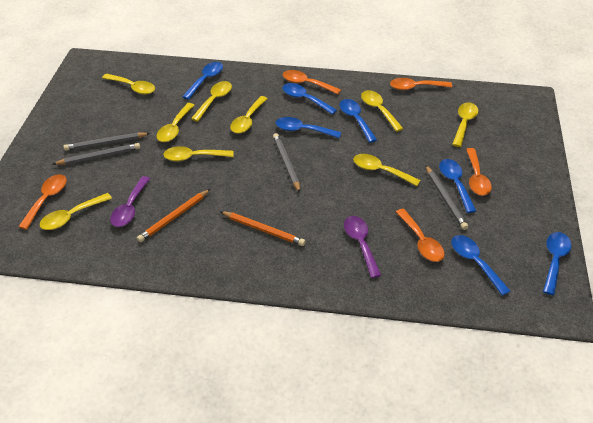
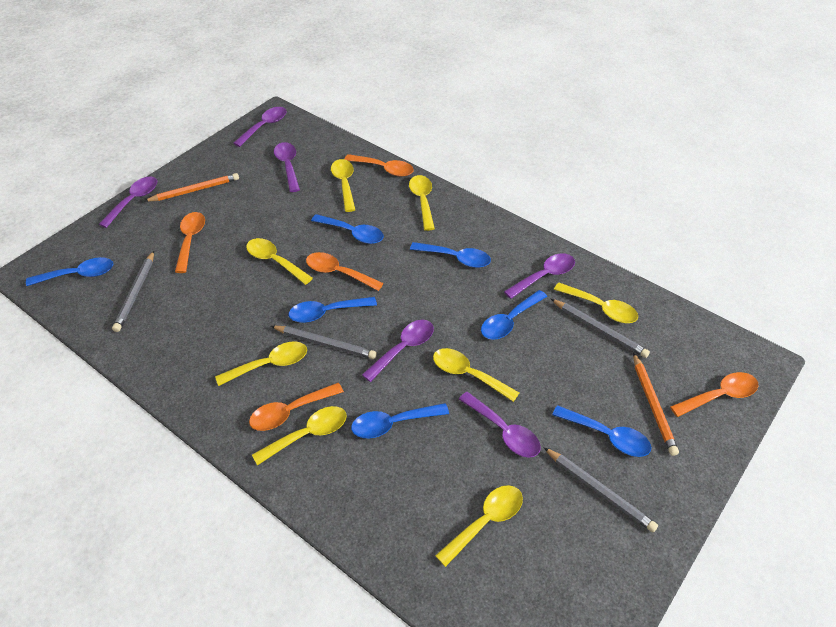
purple spoon: 2 -> 6
yellow spoon: 9 -> 8

